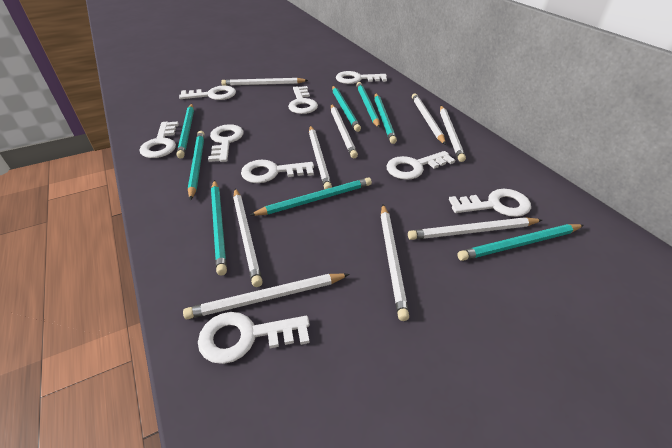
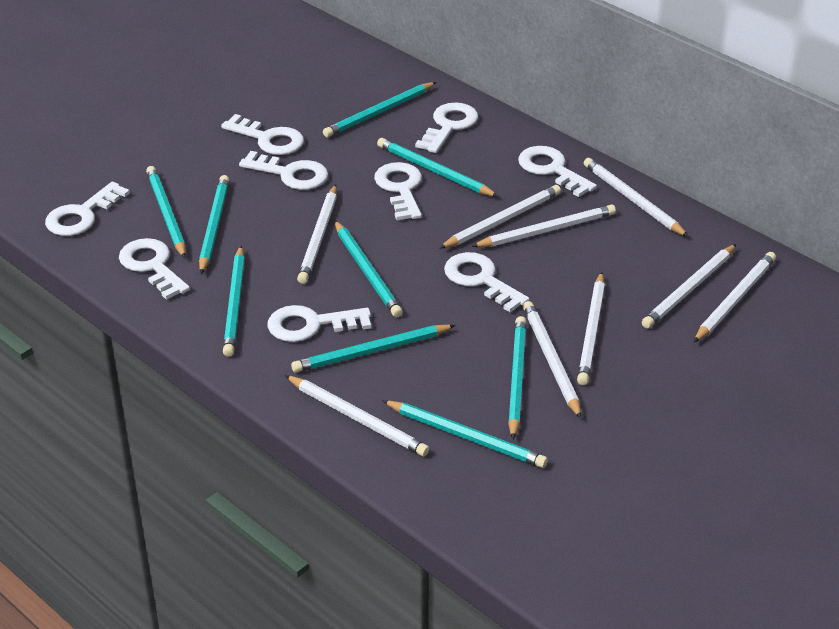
turquoise pencil: 8 -> 9

